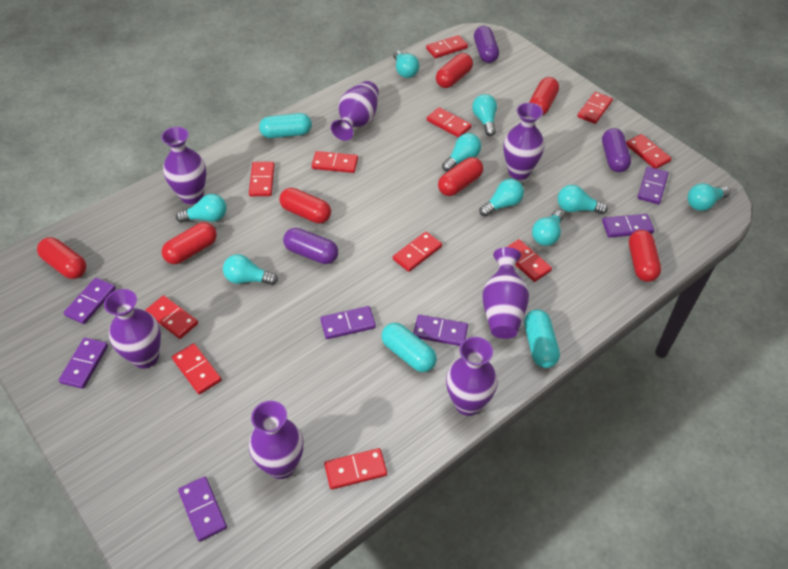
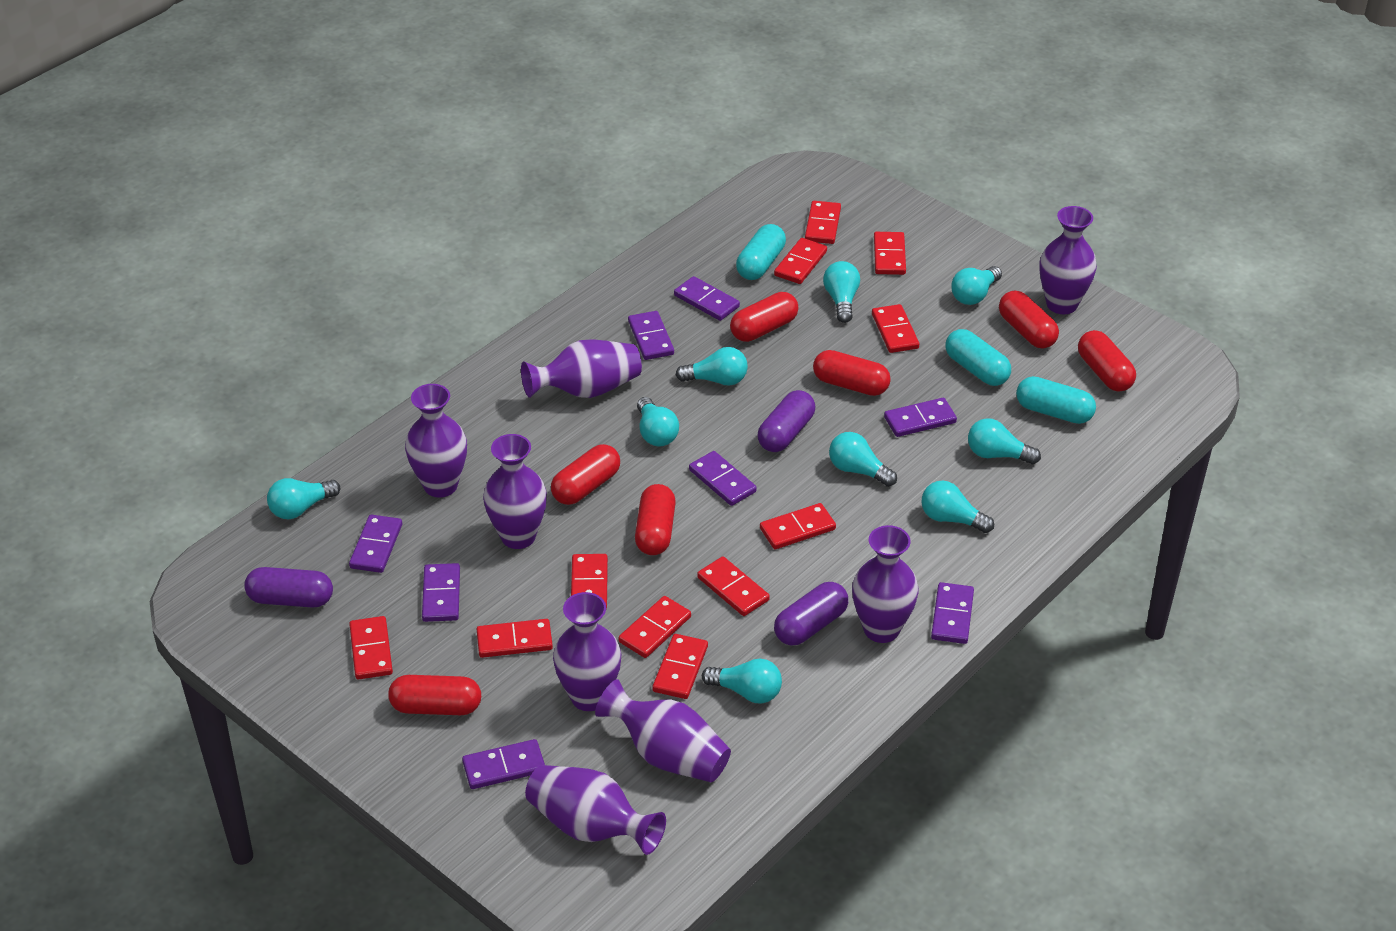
purple domino: 7 -> 8
purple vase: 7 -> 8

